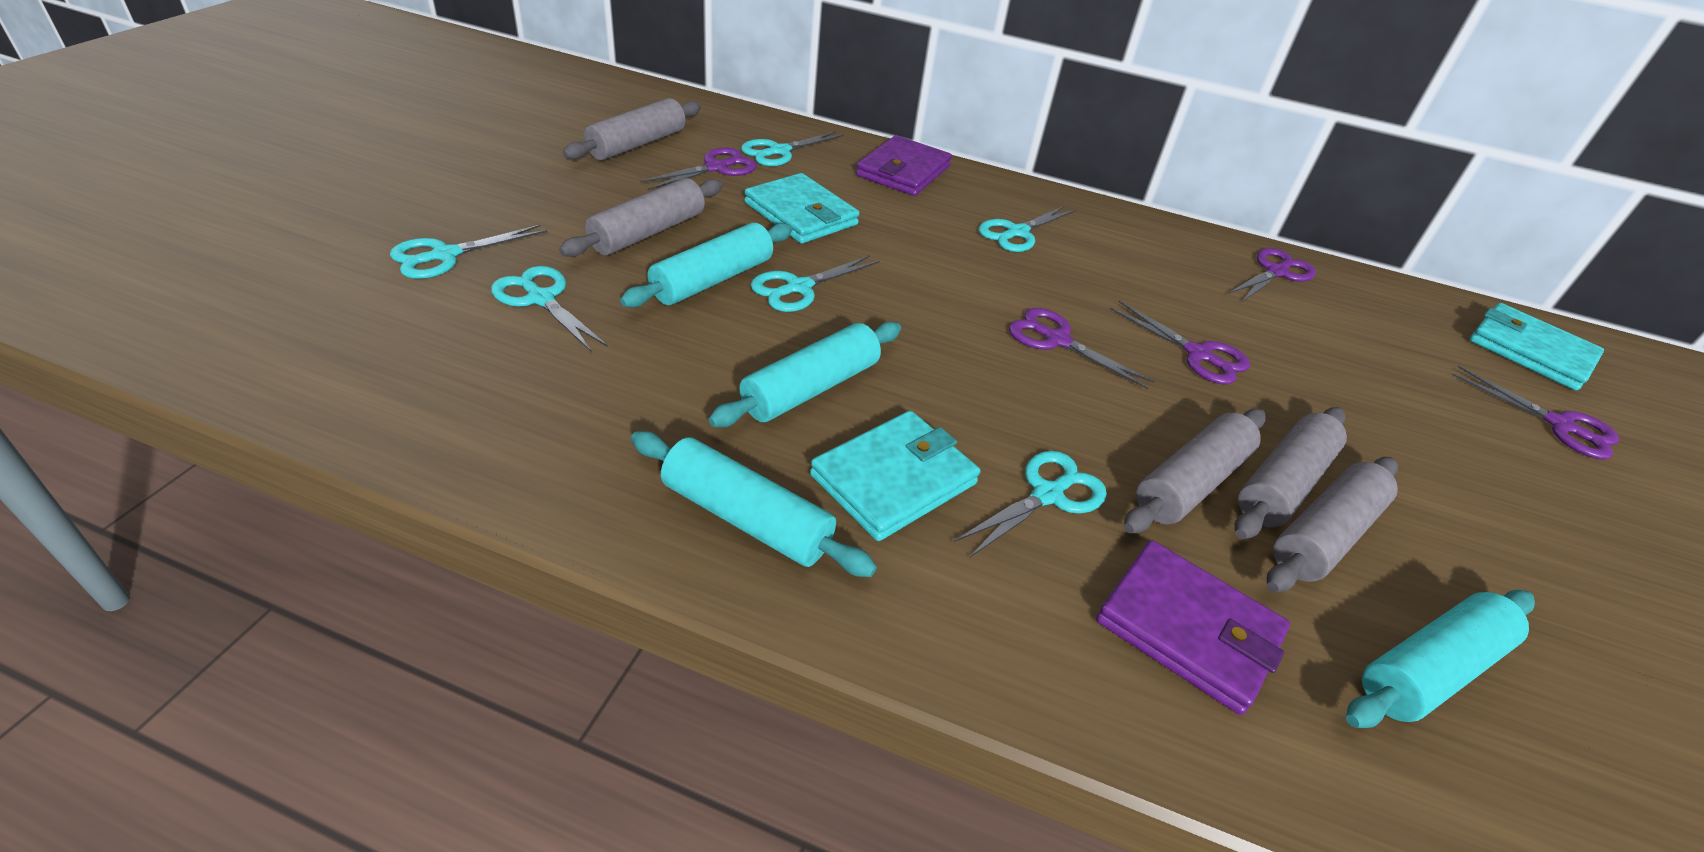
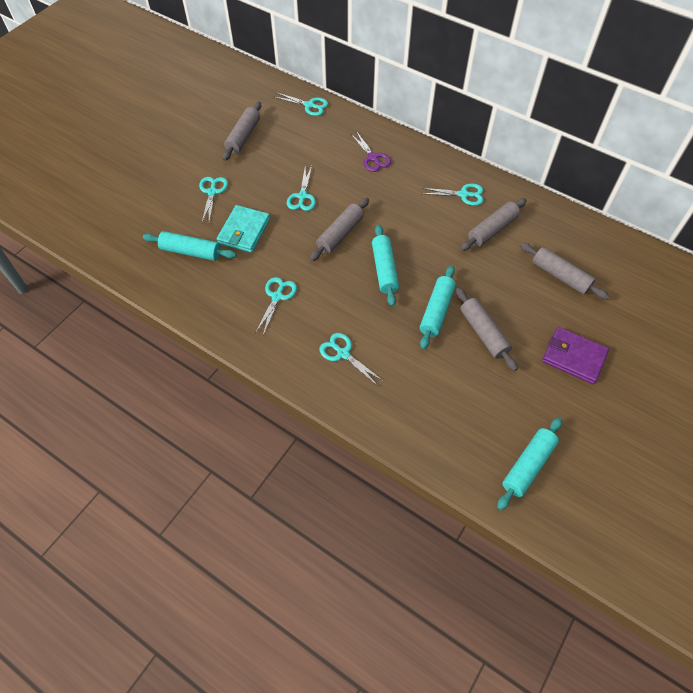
purple scissors: 5 -> 1
purple wallet: 2 -> 1
turquoise wallet: 3 -> 1

